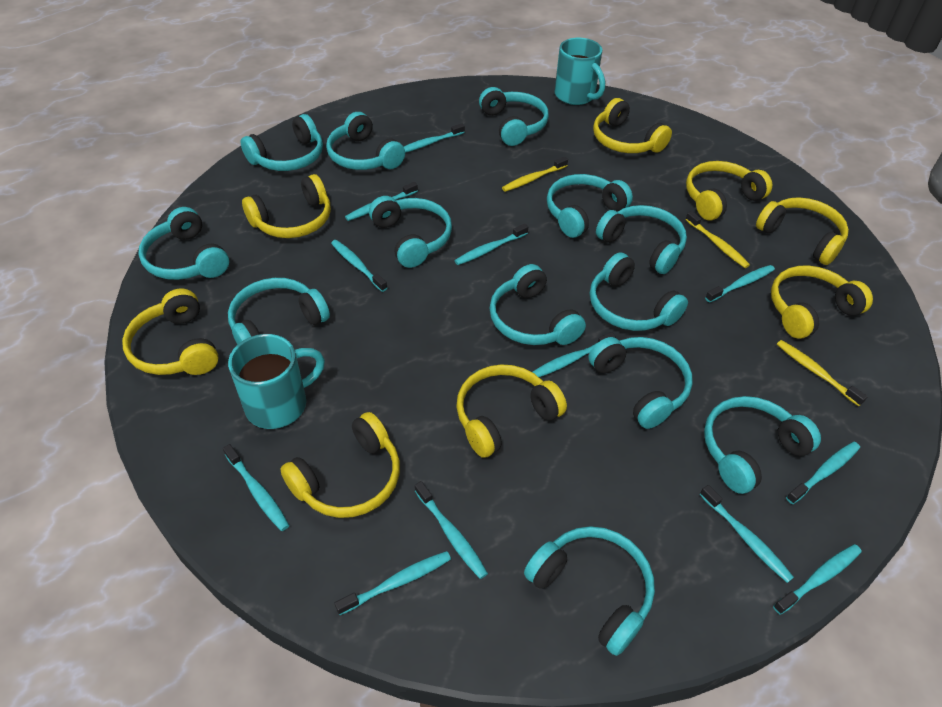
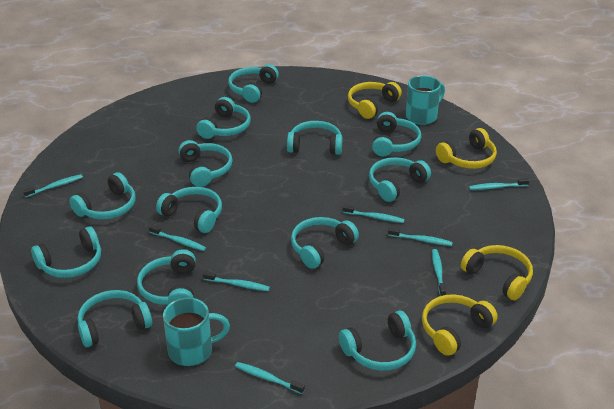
turquoise toothbrush: 12 -> 8
yellow headphones: 8 -> 4
yellow toothbrush: 3 -> 0

